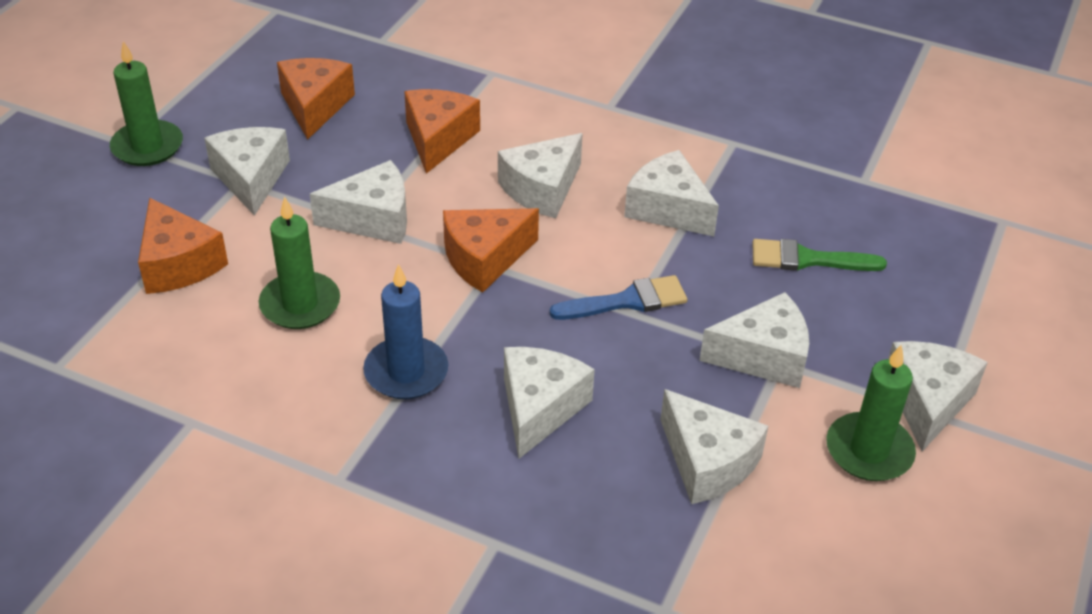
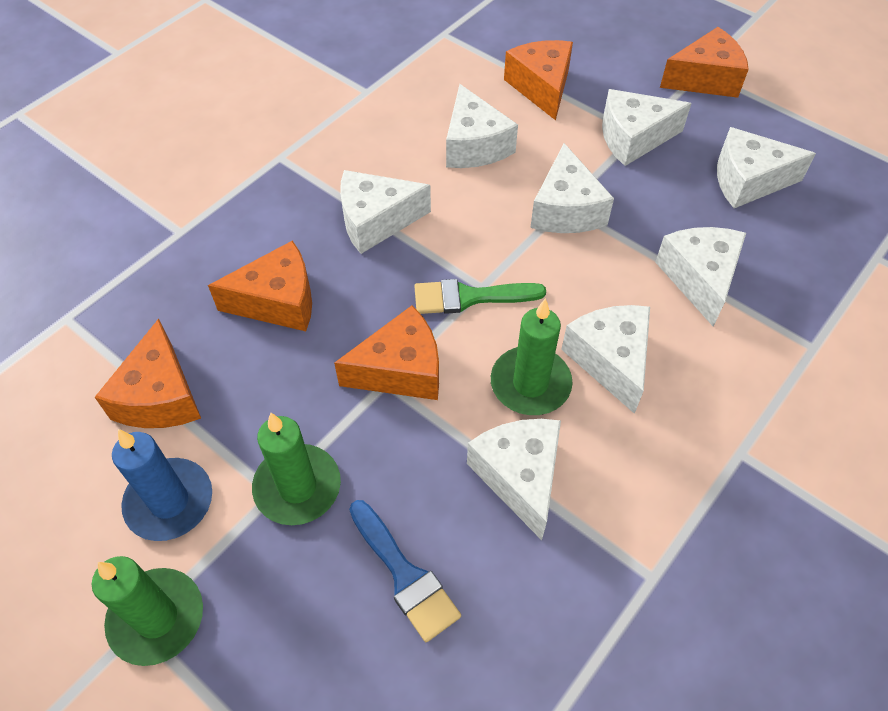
orange cheese: 4 -> 5

